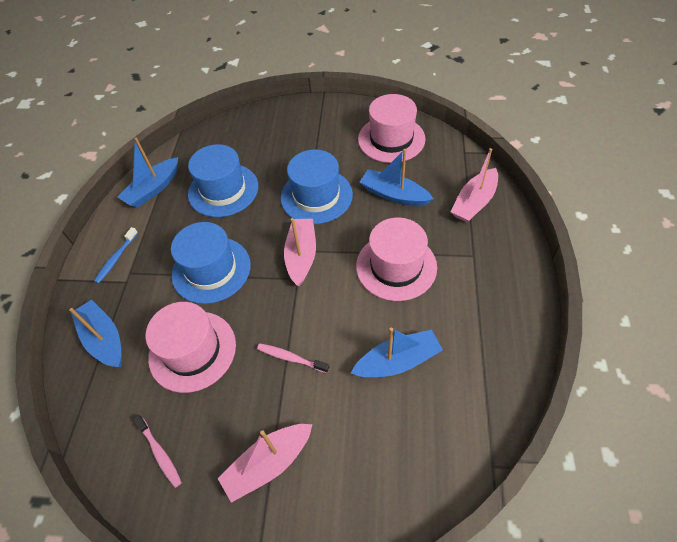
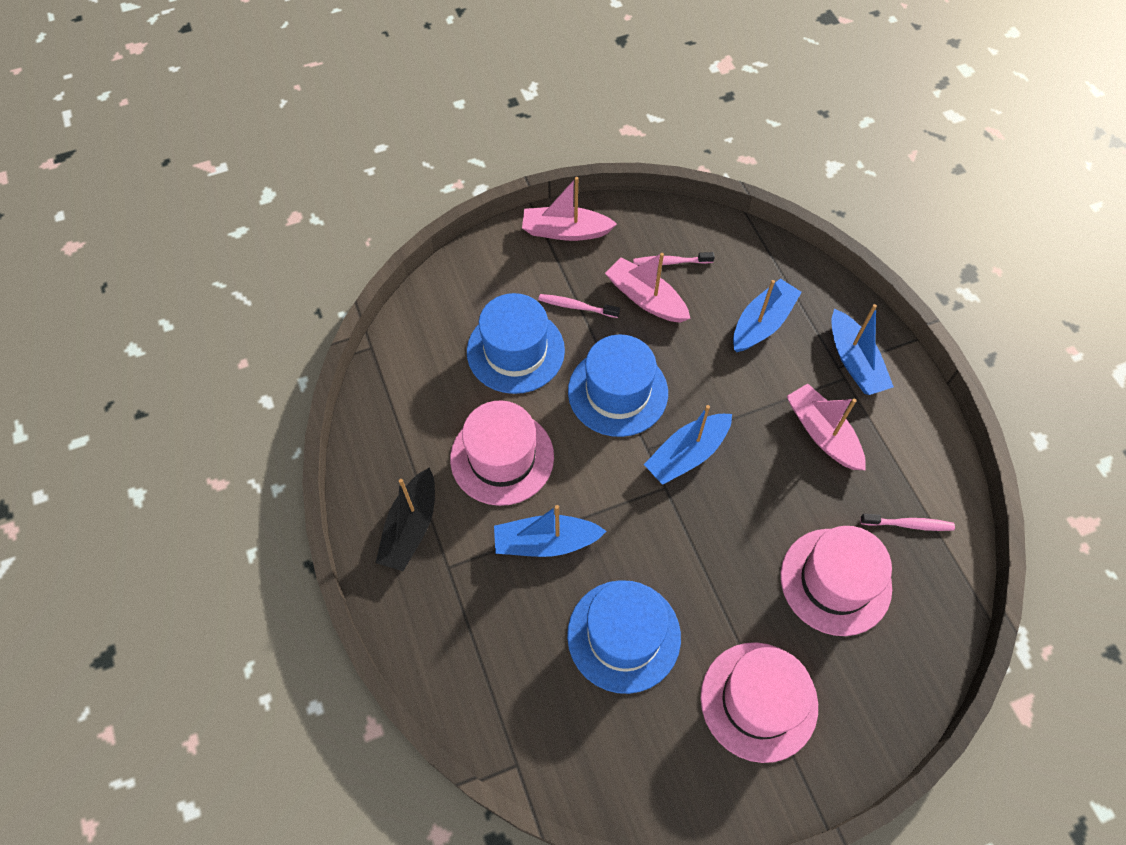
black boat: 0 -> 1
blue toothbrush: 1 -> 0
pink toothbrush: 2 -> 3

